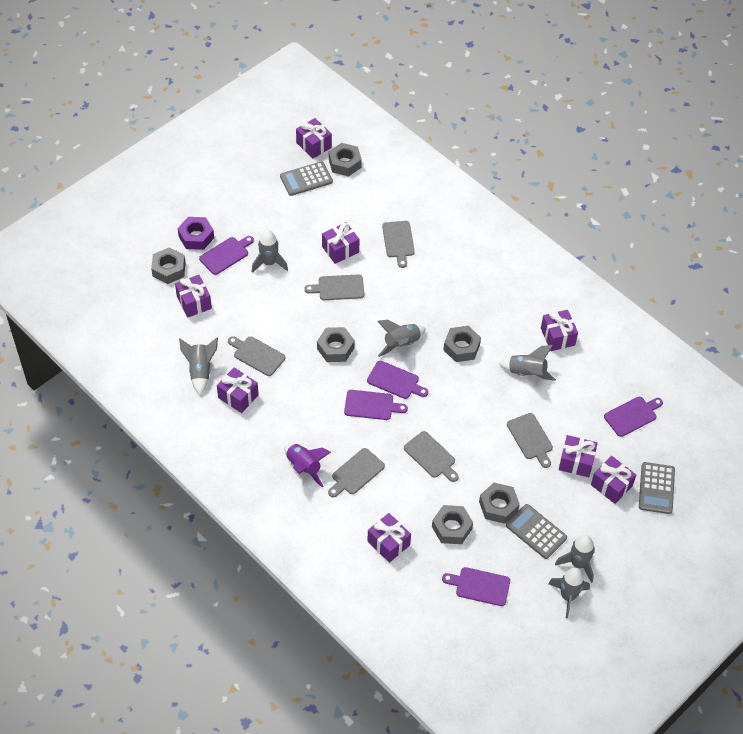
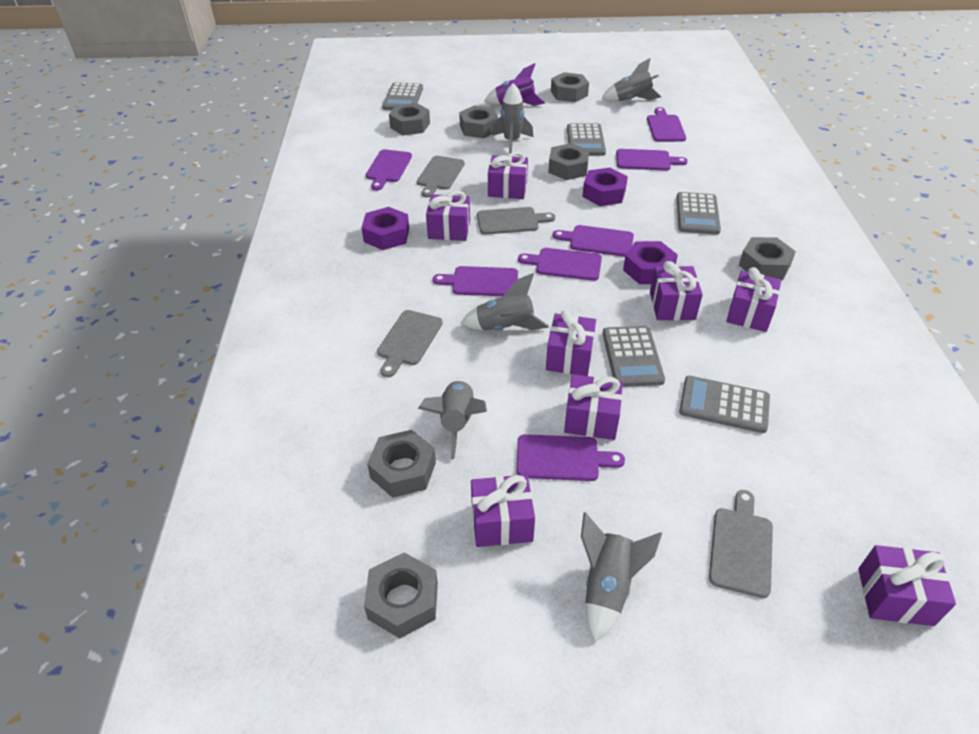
grey calculator: 3 -> 5
grey cutting board: 6 -> 4
grey nut: 6 -> 7
grey rocket: 6 -> 5
purple cutting board: 5 -> 7
purple nut: 1 -> 3

